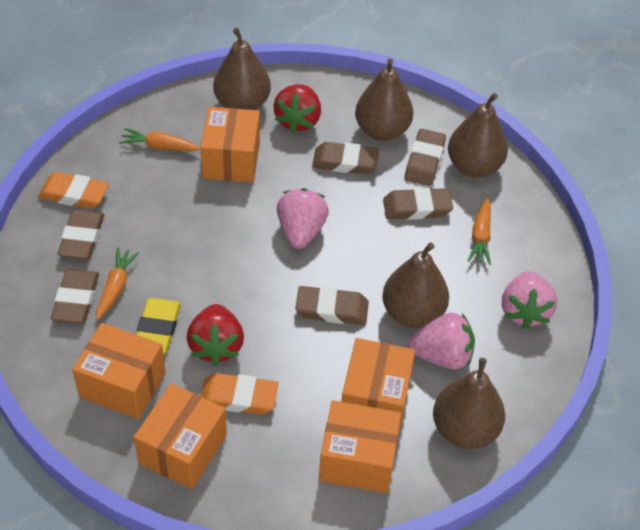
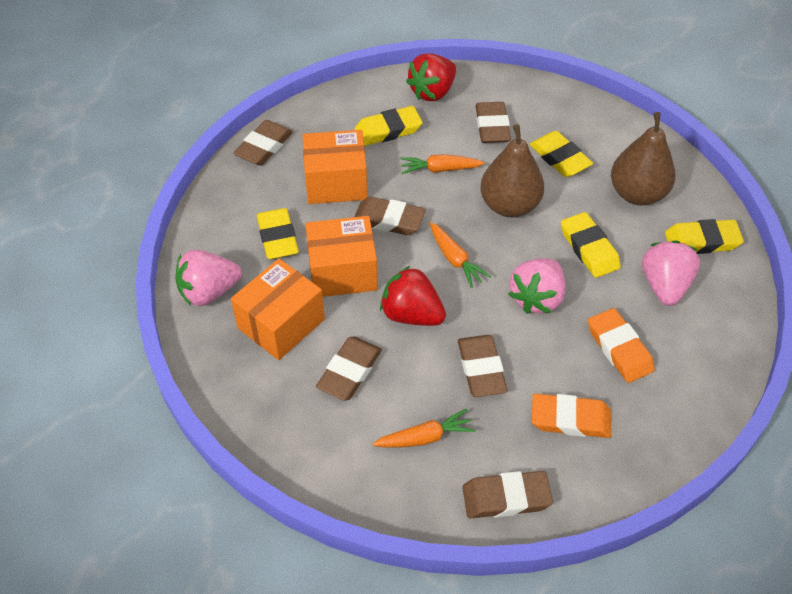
brown pear: 5 -> 2
orange box: 5 -> 3
yellow eraser: 1 -> 5

